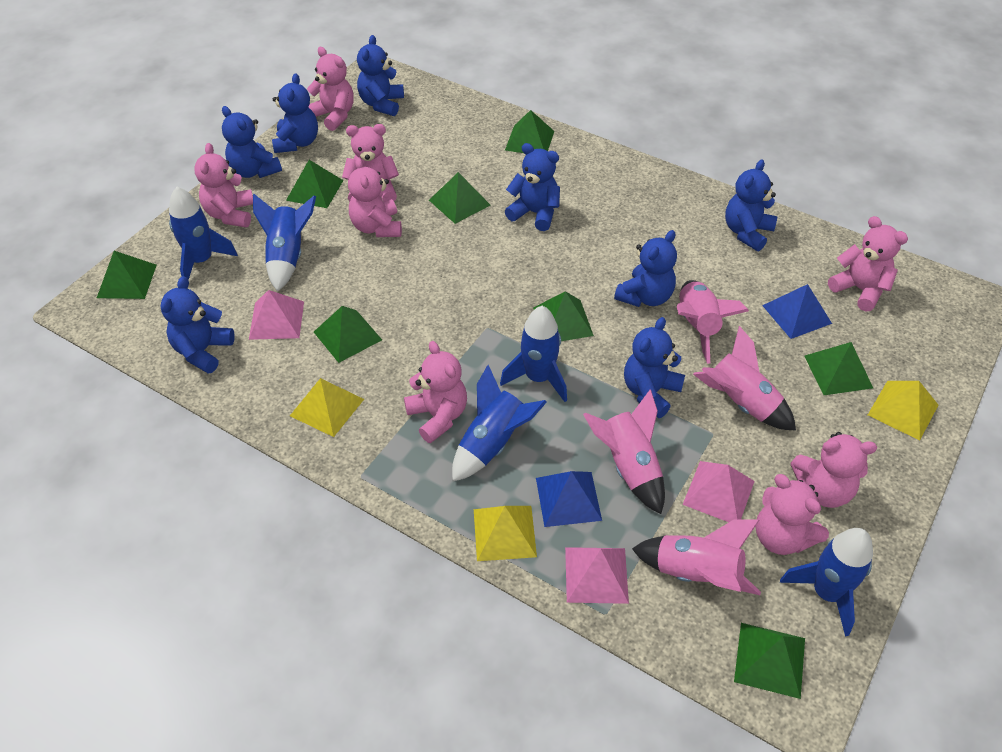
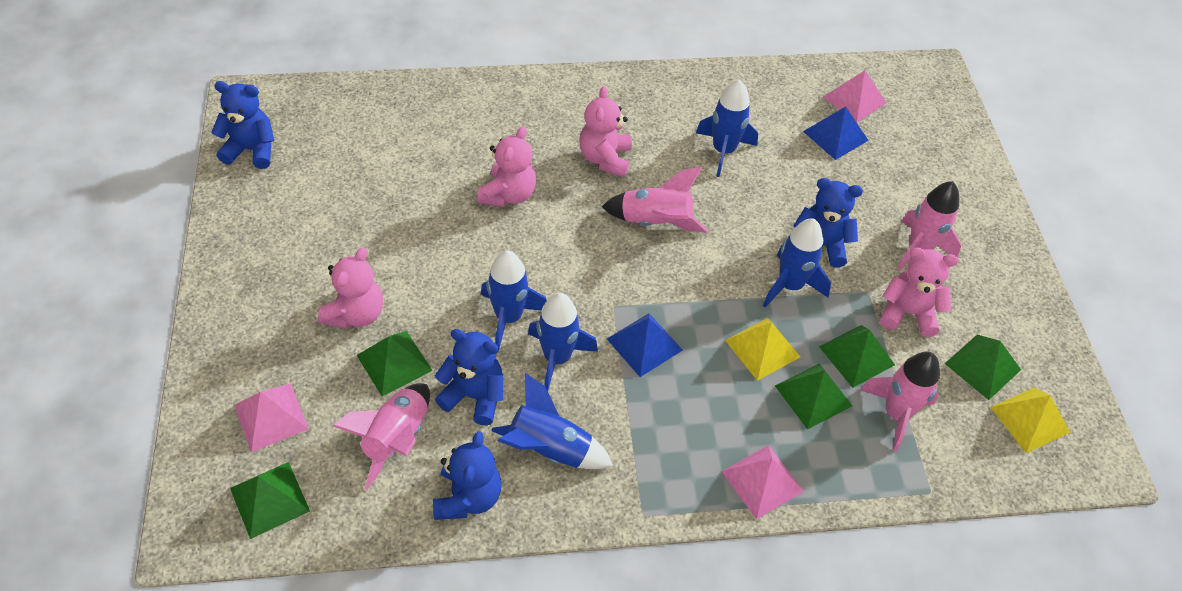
blue teddy bear: 8 -> 4
green pyramid: 8 -> 5
pink teddy bear: 8 -> 4
yellow pyramid: 3 -> 2

